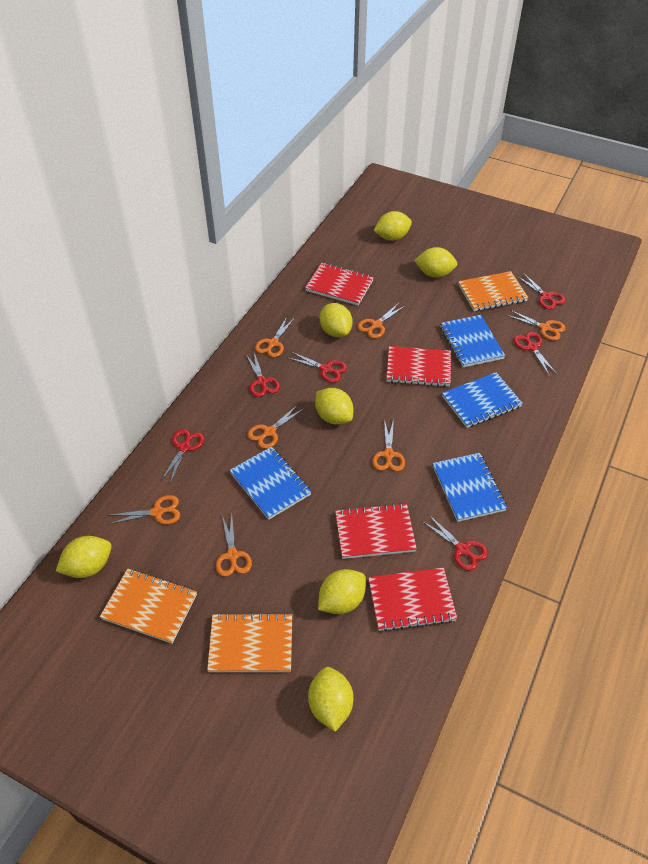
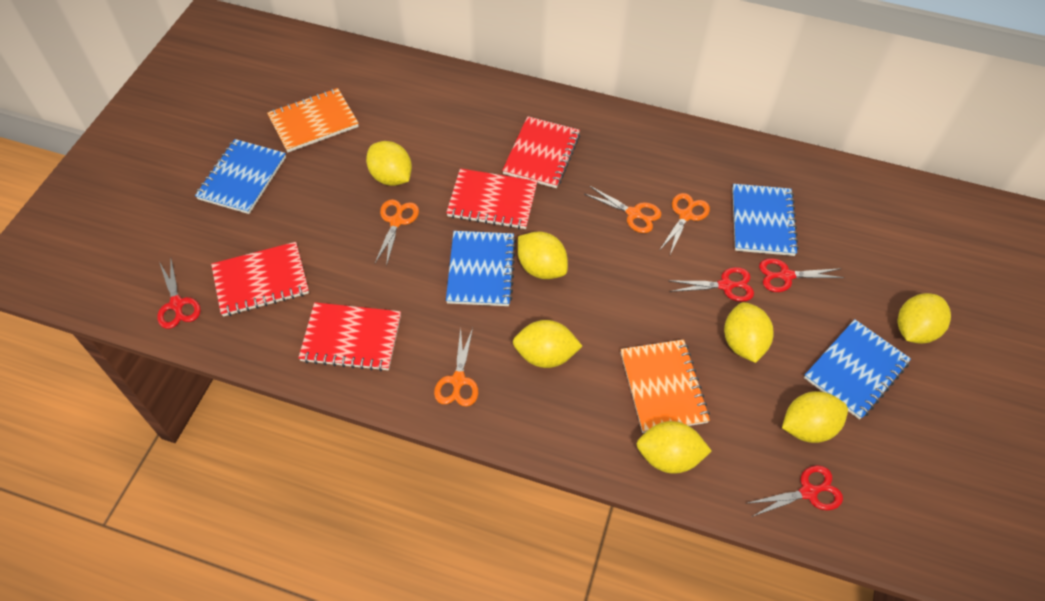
orange notebook: 3 -> 2
orange scissors: 7 -> 4
red scissors: 6 -> 4

